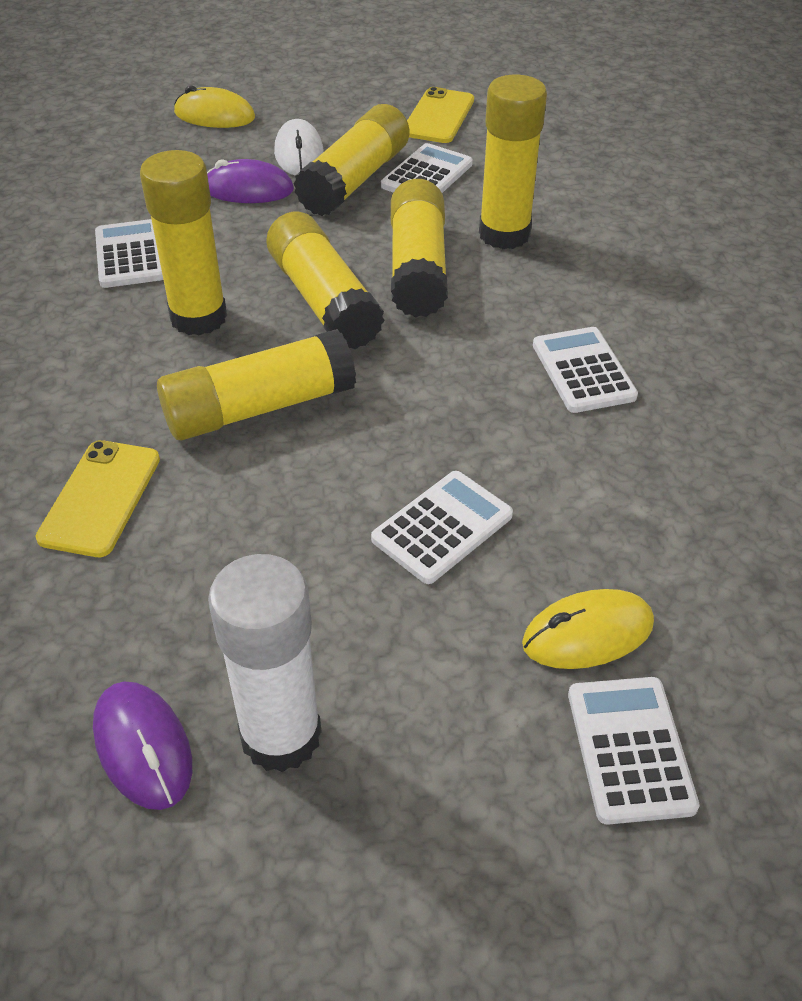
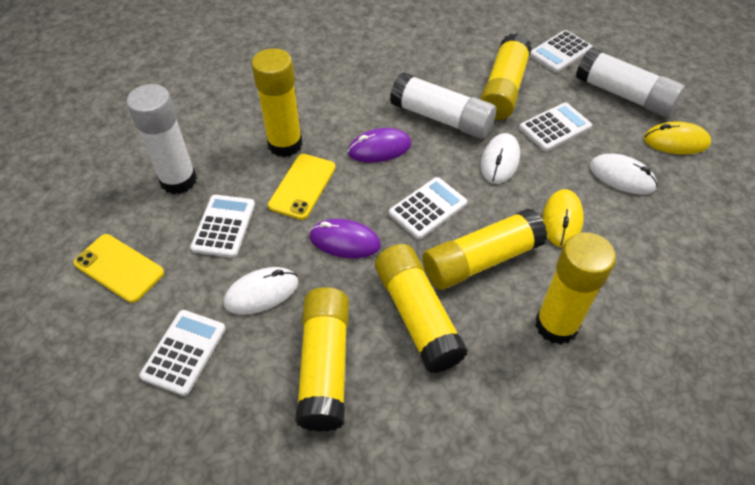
white glue stick: 1 -> 3
white mouse: 1 -> 3

